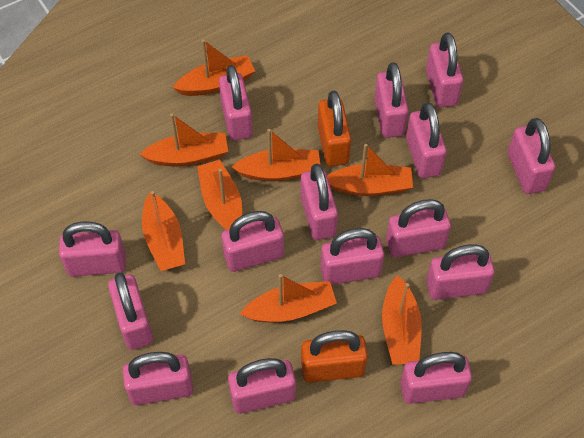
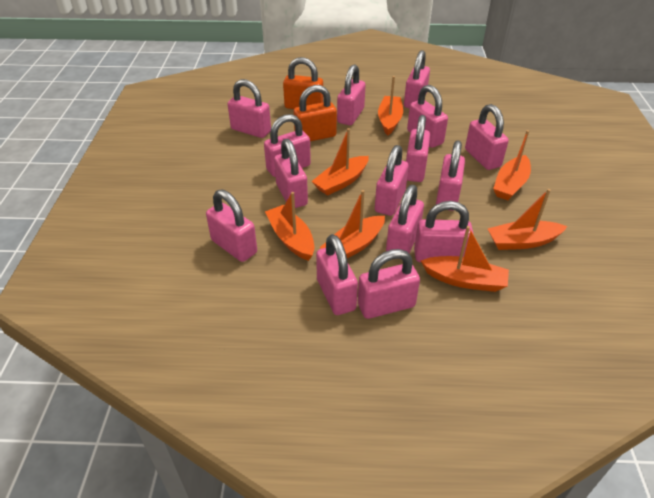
orange boat: 8 -> 7

